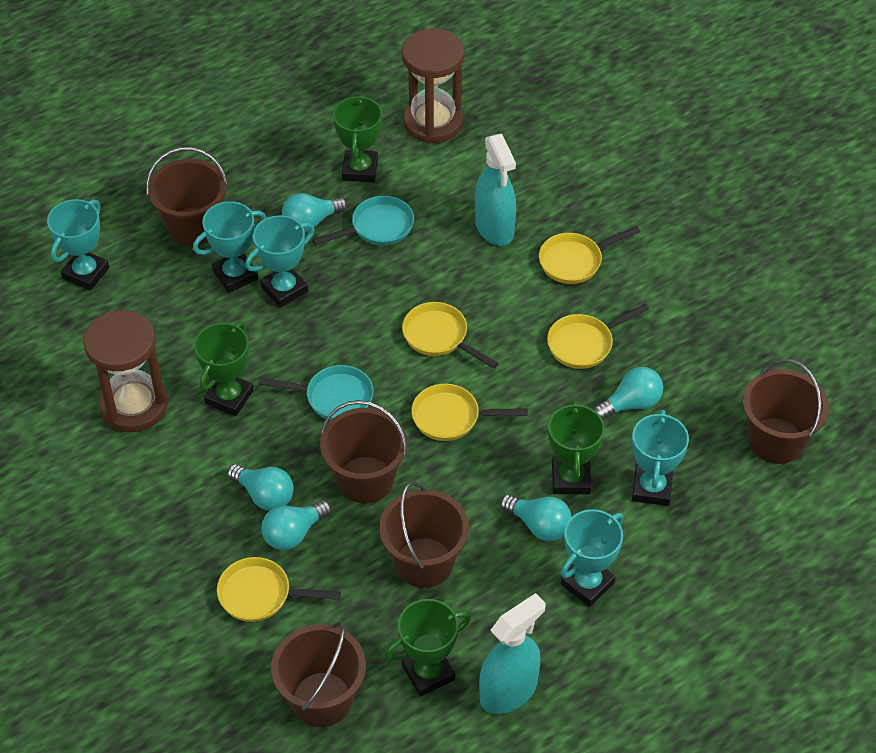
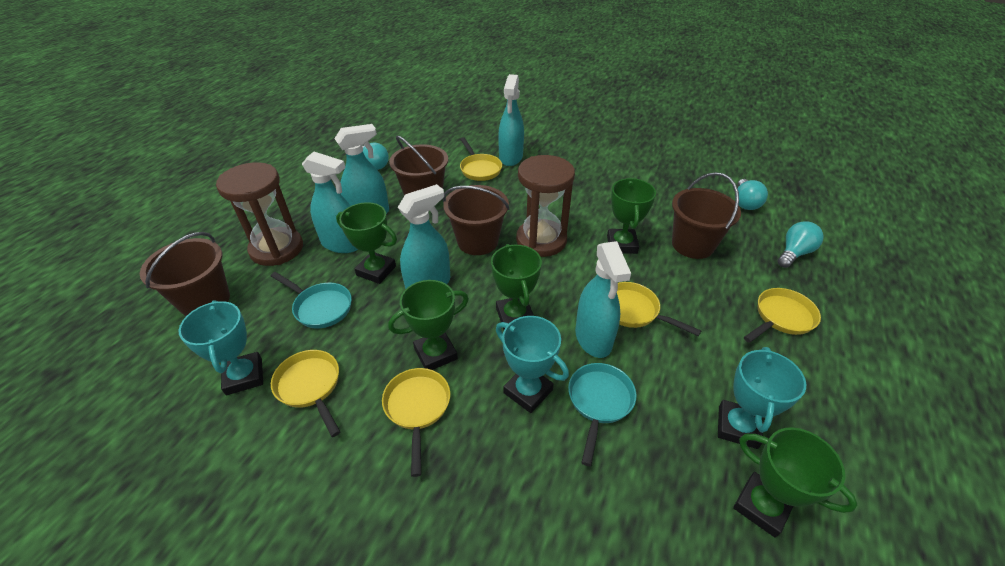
brown bucket: 5 -> 4
green trophy: 4 -> 5
turquoise light bulb: 5 -> 3
turquoise spray bottle: 2 -> 5
turquoise trophy: 5 -> 3

